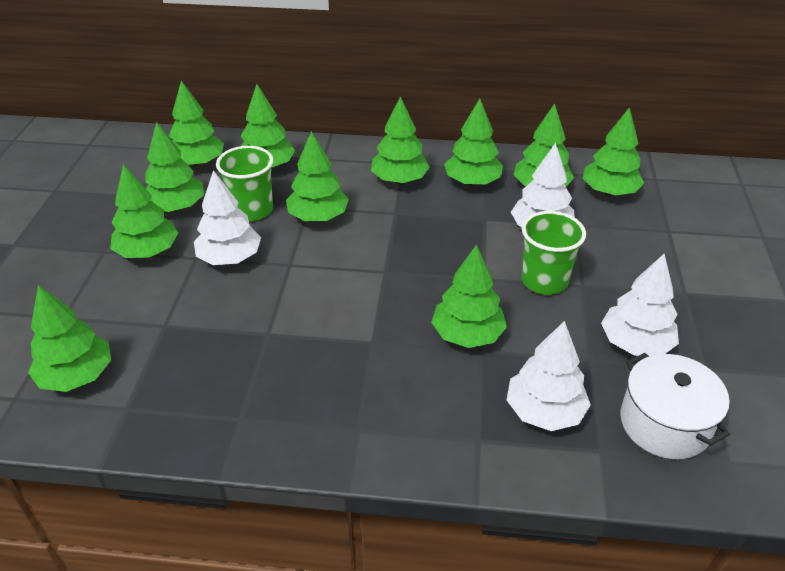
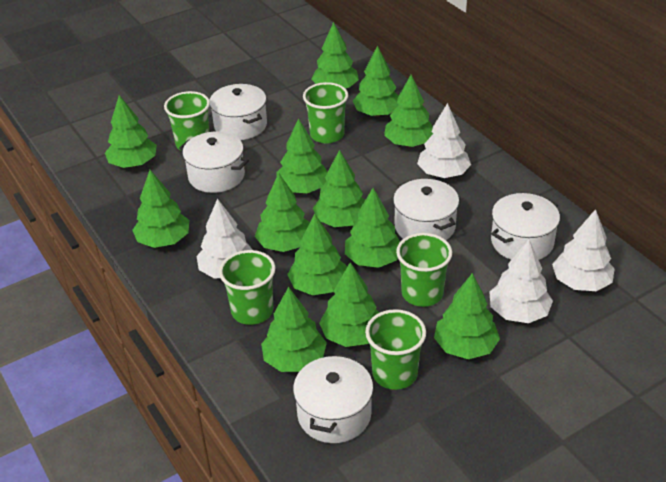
green cup: 2 -> 5
green tree: 11 -> 13
white pot: 1 -> 5

